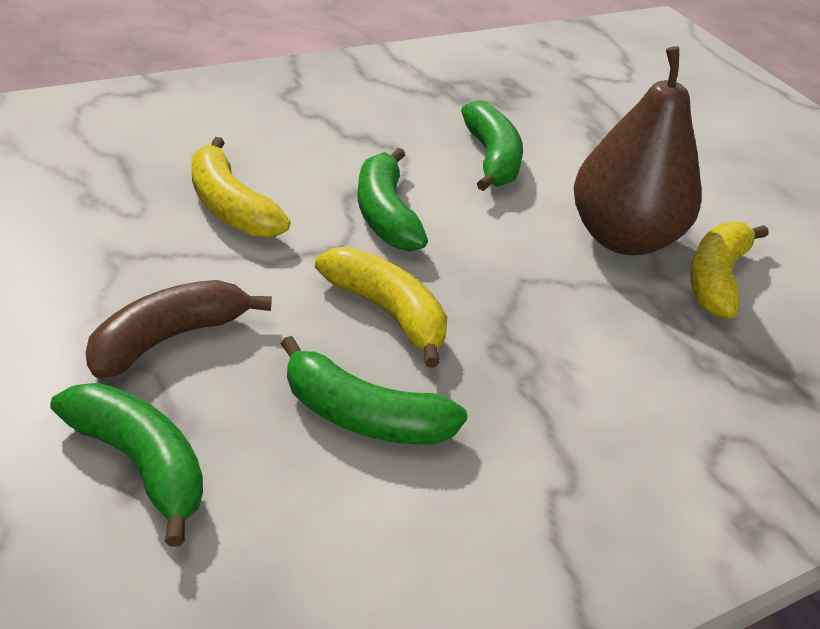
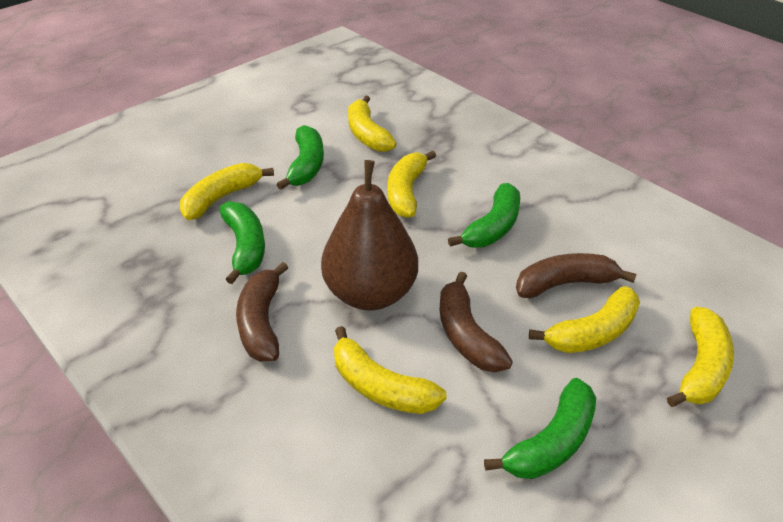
brown banana: 1 -> 3
yellow banana: 3 -> 6

